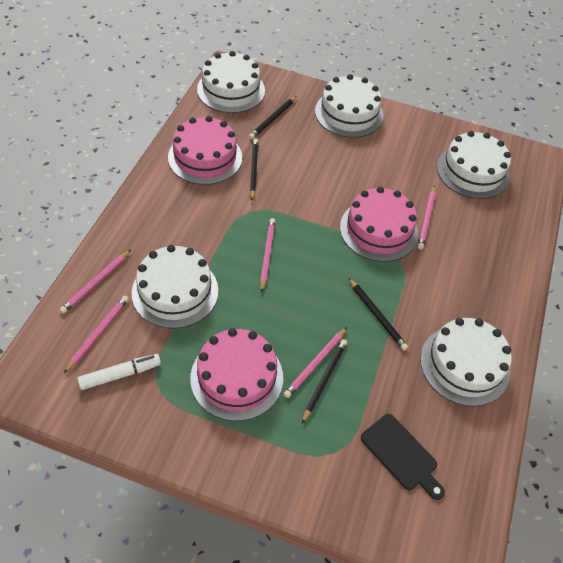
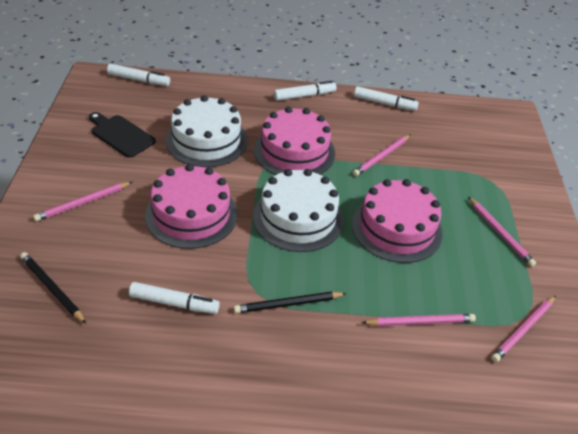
black pencil: 4 -> 2
white cake: 5 -> 2
white marker: 1 -> 4

